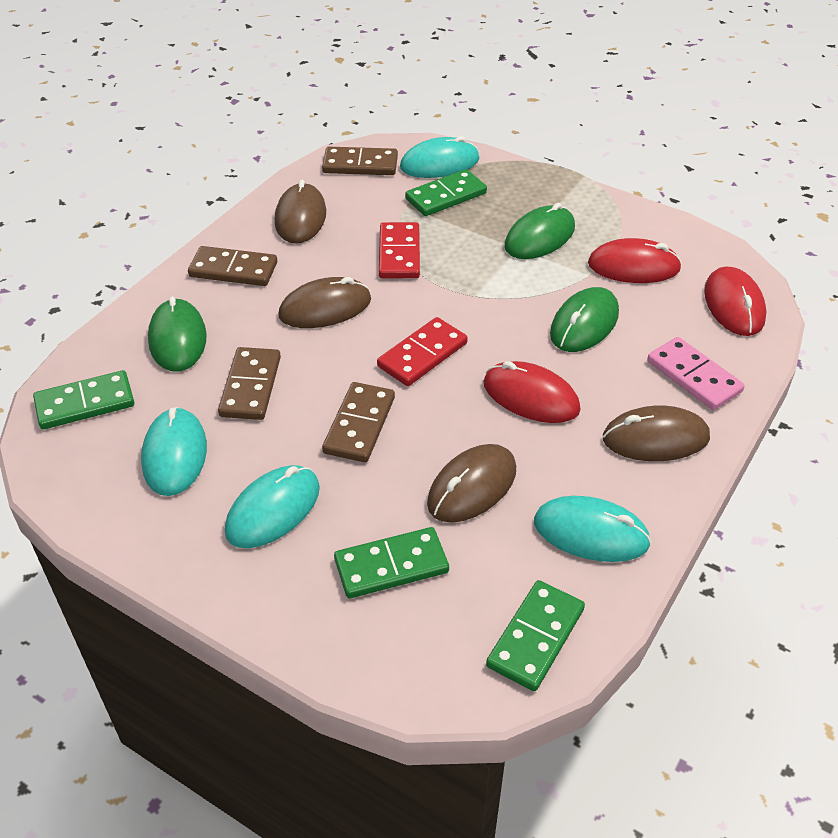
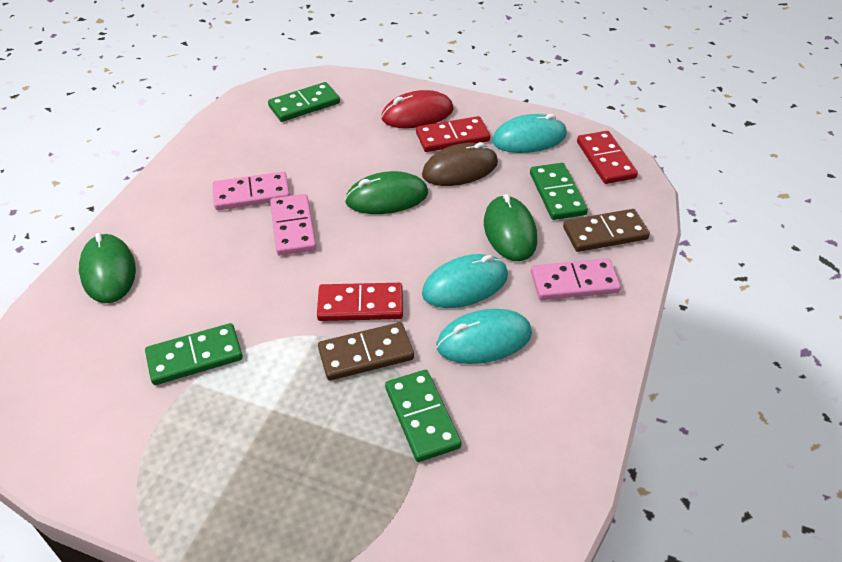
brown domino: 4 -> 2
brown mouse: 4 -> 1
pink domino: 1 -> 3
red domino: 2 -> 3
red mouse: 3 -> 1
turquoise mouse: 4 -> 3

